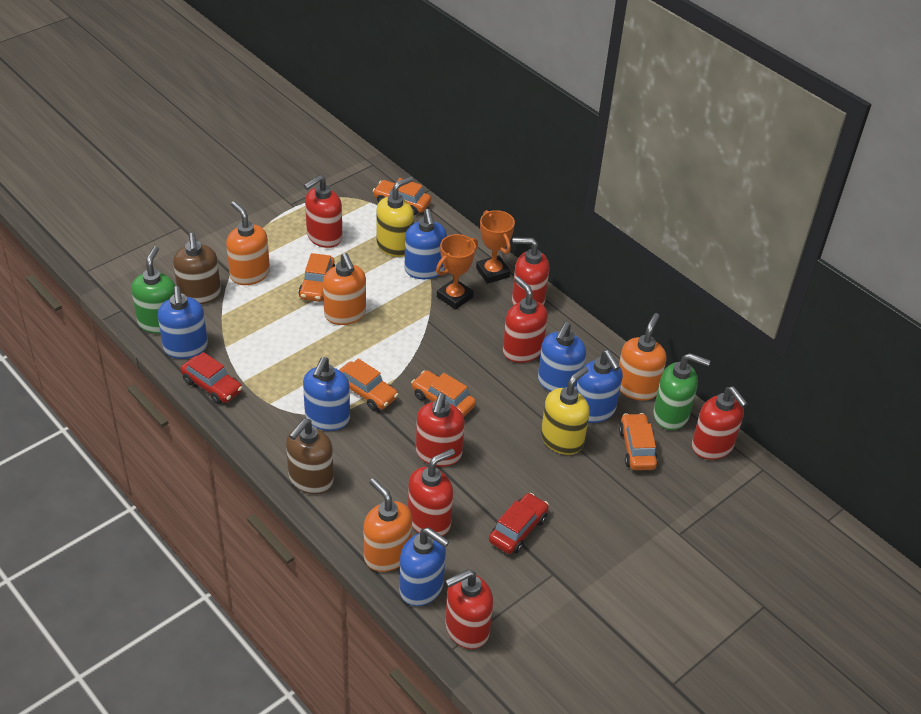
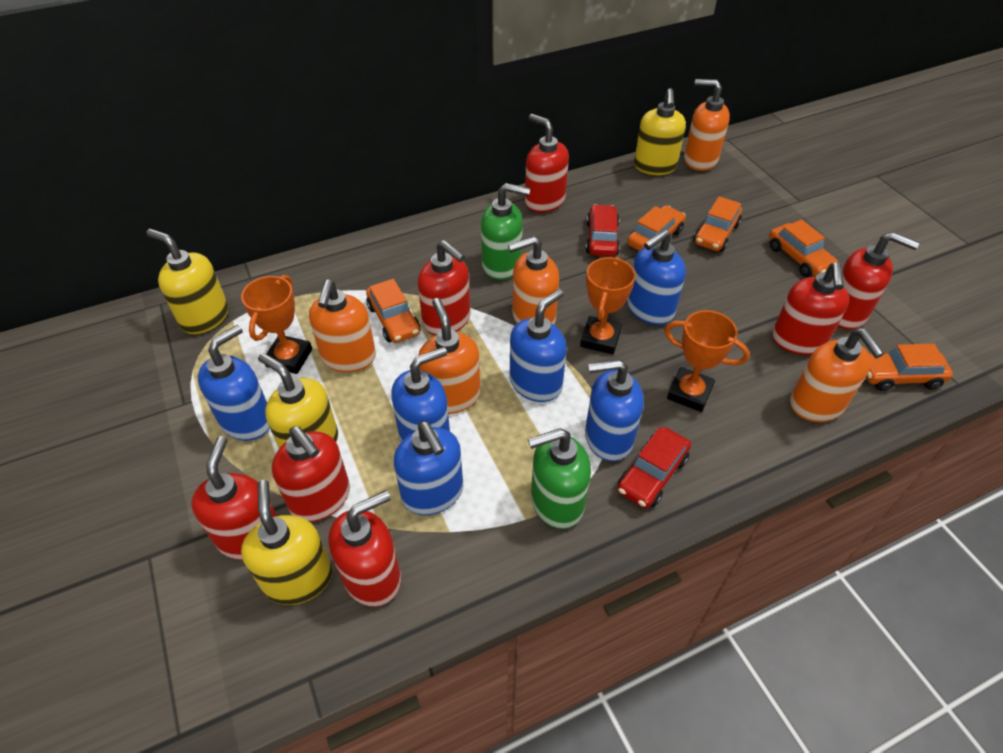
brown soap dispenser: 2 -> 0
orange soap dispenser: 4 -> 5
orange trophy: 2 -> 3
yellow soap dispenser: 2 -> 4

